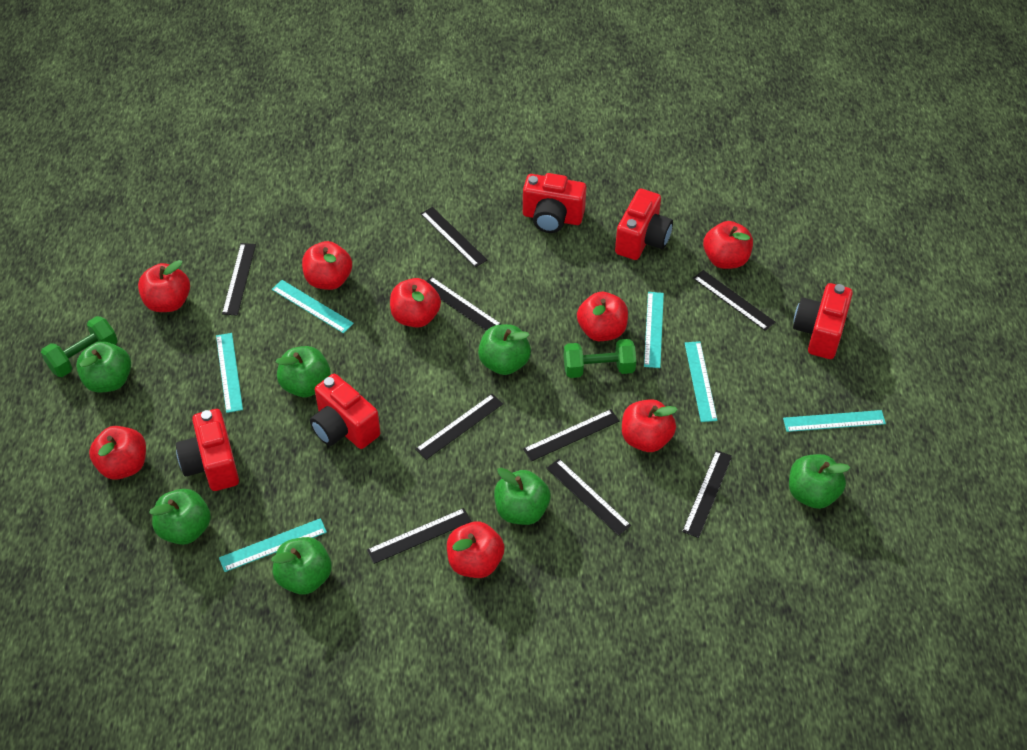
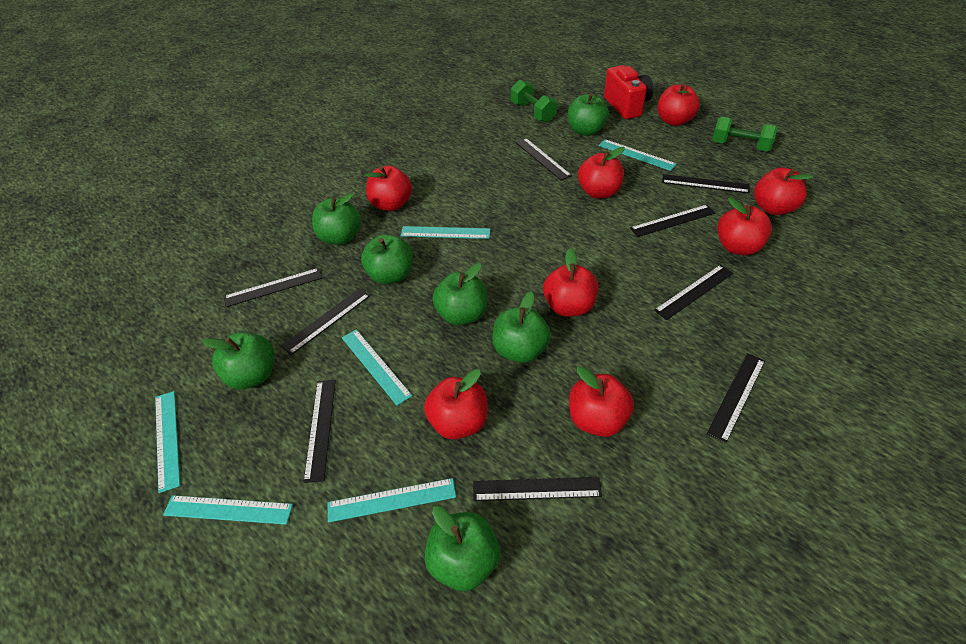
red camera: 5 -> 1

